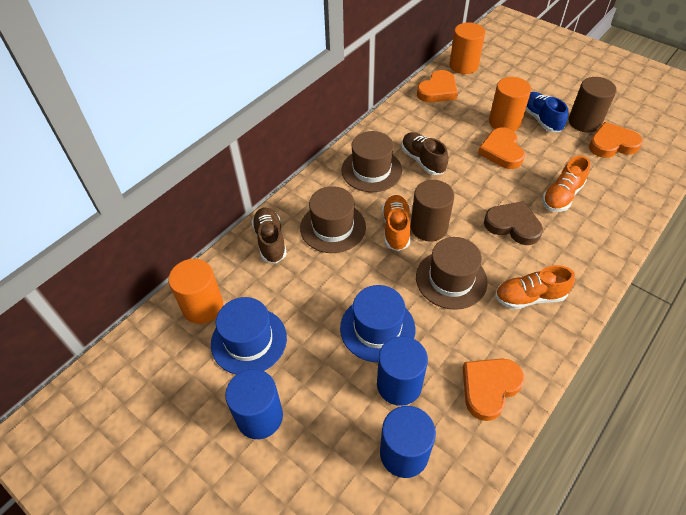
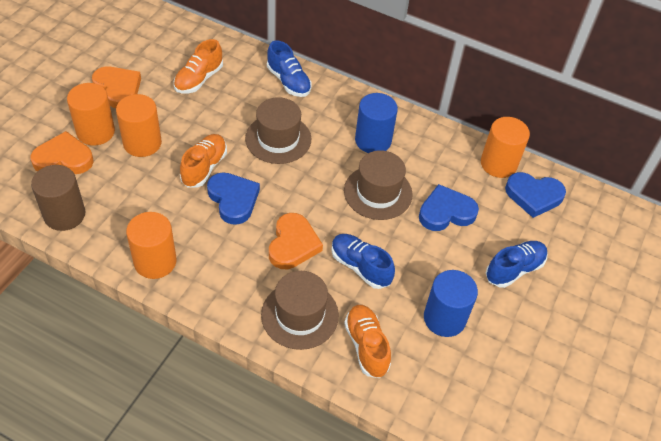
blue cylinder: 3 -> 2
blue hat: 2 -> 0
blue heart: 0 -> 3
blue shoe: 1 -> 3
brown cylinder: 2 -> 1
brown heart: 1 -> 0
brown shoe: 2 -> 0
orange cylinder: 3 -> 4
orange heart: 4 -> 3

